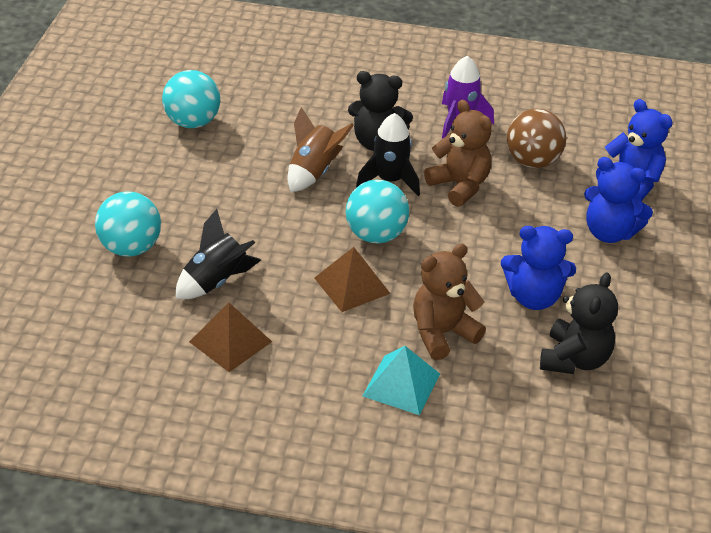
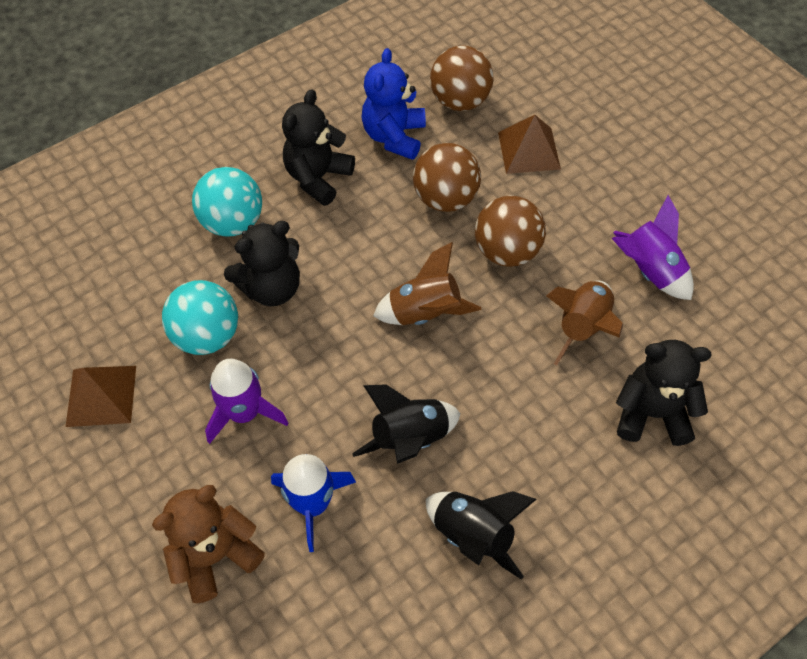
black teddy bear: 2 -> 3
blue rocket: 0 -> 1
blue teddy bear: 3 -> 1
brown ball: 1 -> 3
brown rocket: 1 -> 2
brown teddy bear: 2 -> 1
purple rocket: 1 -> 2
turquoise ball: 3 -> 2
turquoise pyramid: 1 -> 0

